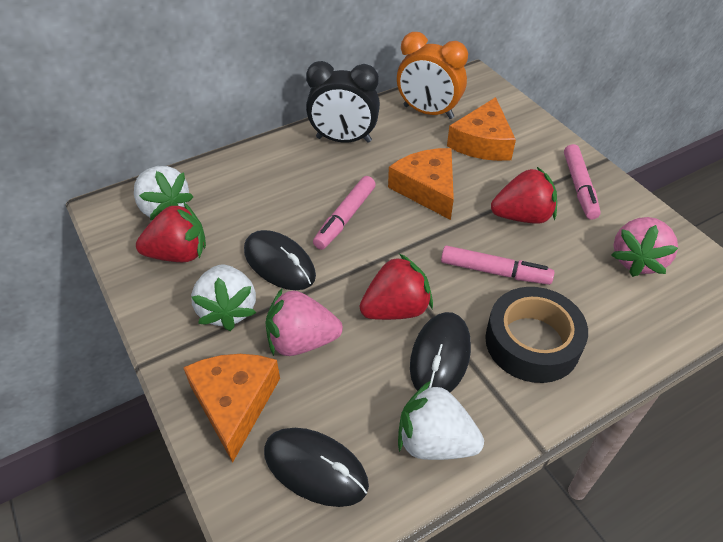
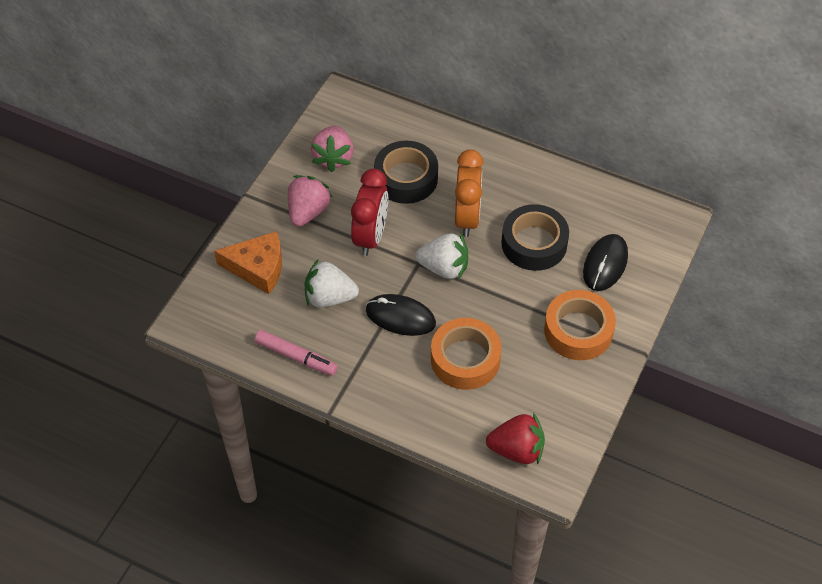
black clock: 1 -> 0
black mouse: 3 -> 2
black tape: 1 -> 2
orange cheese: 3 -> 1
orange tape: 0 -> 2
pink marker: 3 -> 1
red clock: 0 -> 1
red strawberry: 3 -> 1
white strawberry: 3 -> 2

